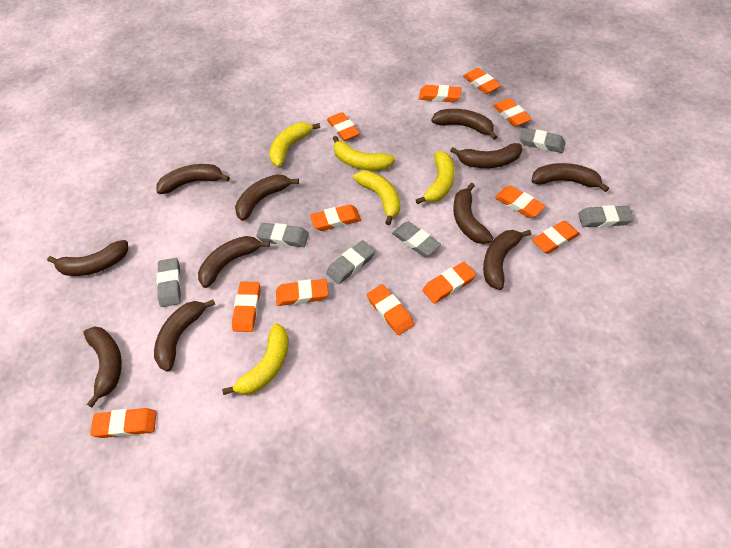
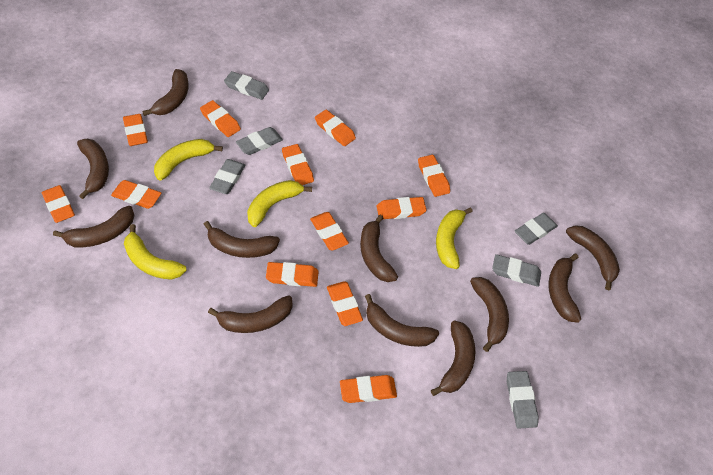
yellow banana: 5 -> 4

